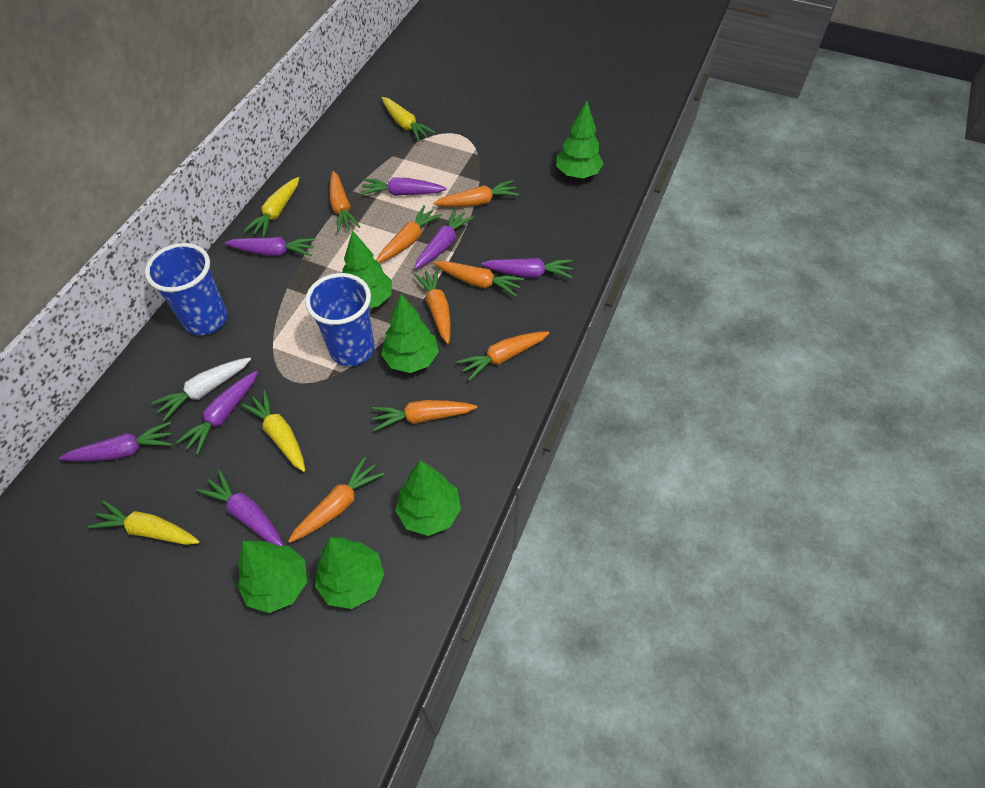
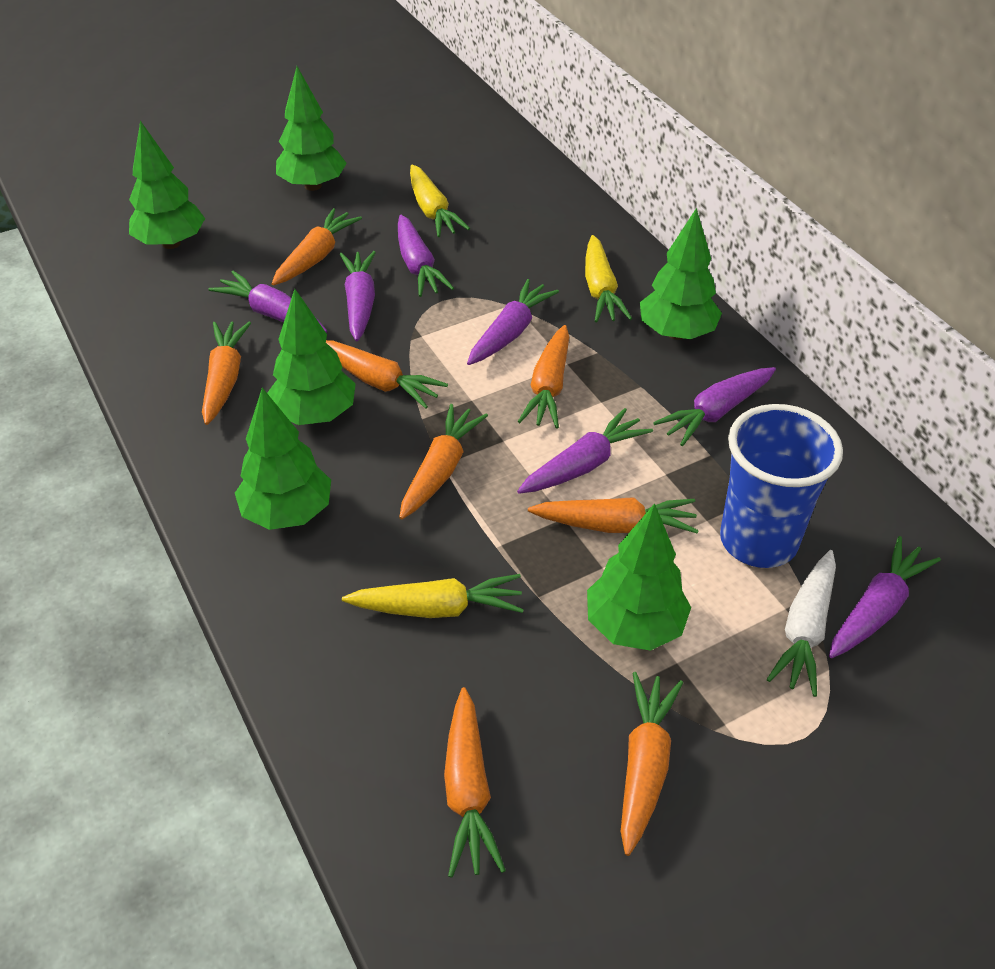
blue cup: 2 -> 1
yellow carrot: 4 -> 3

